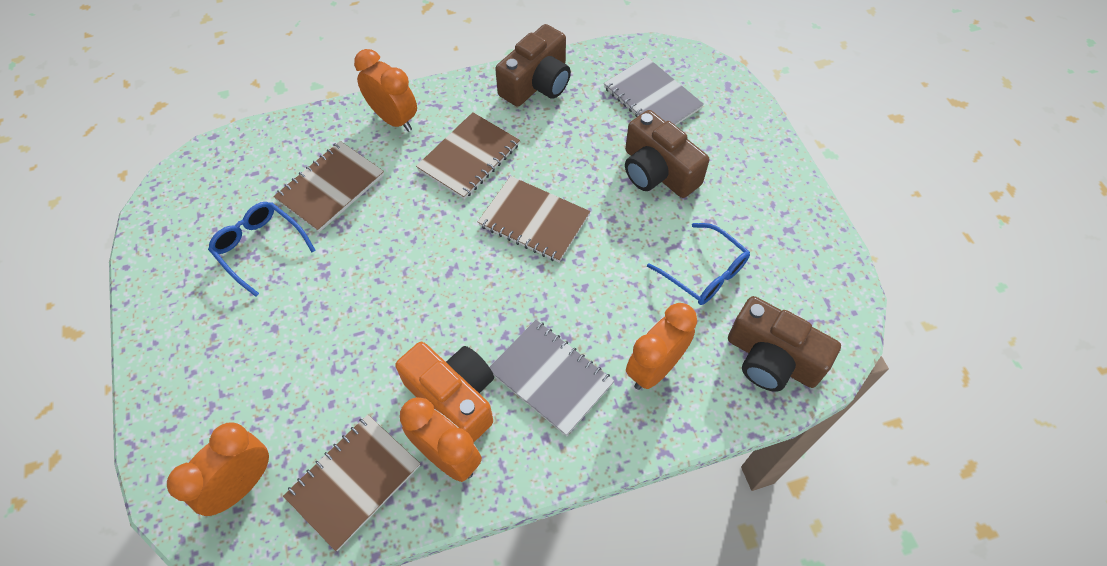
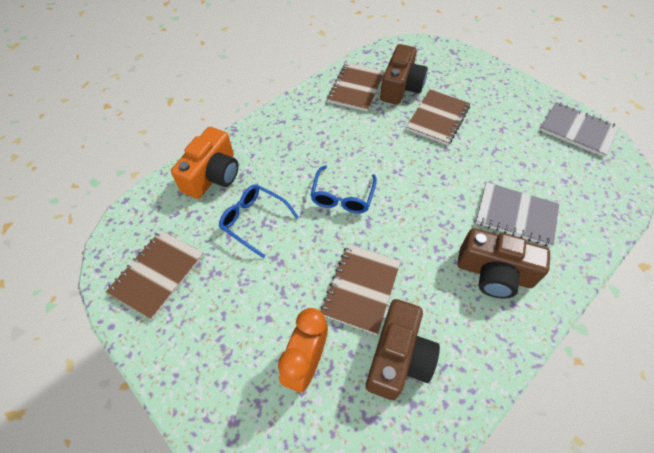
orange clock: 4 -> 1

